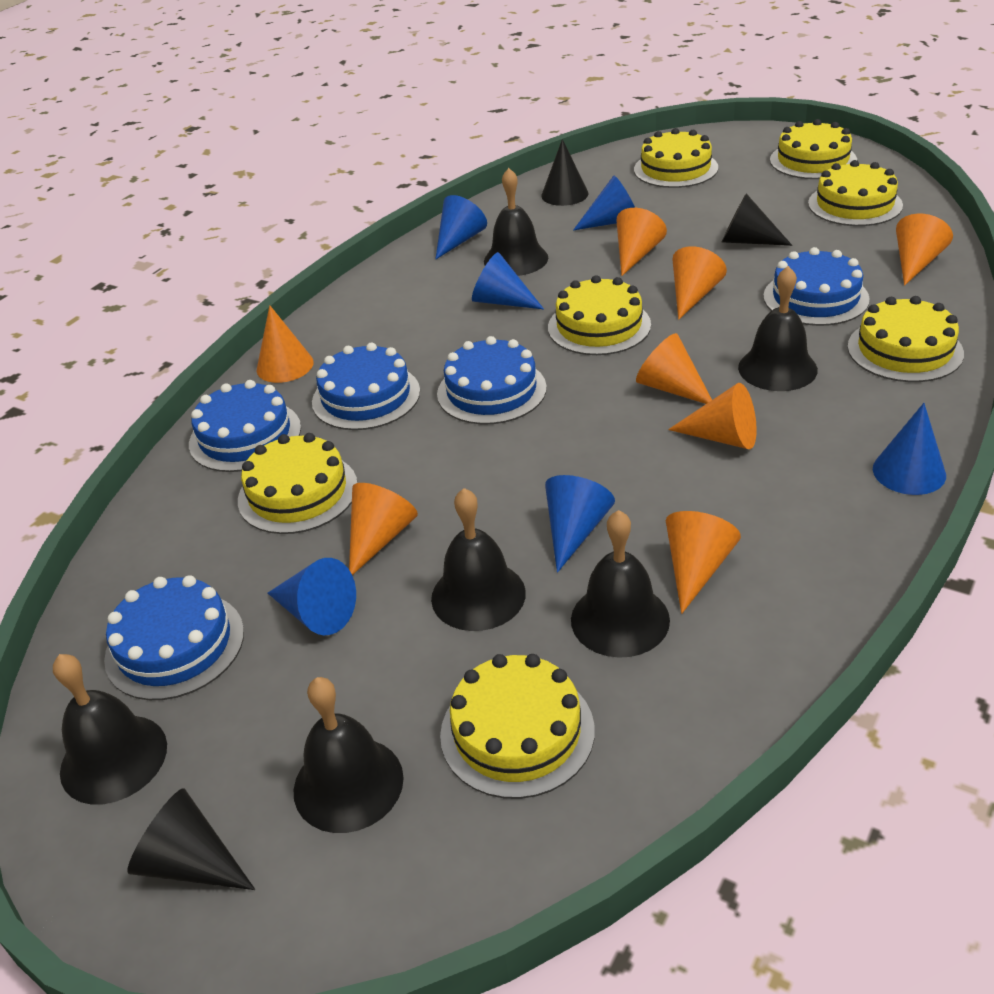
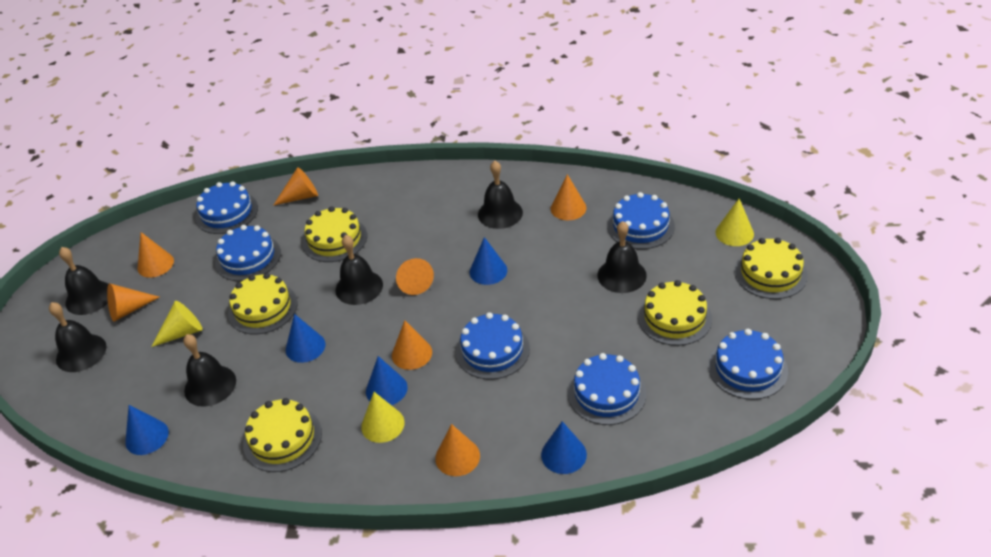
black cone: 3 -> 0
blue cake: 5 -> 6
blue cone: 6 -> 5
orange cone: 8 -> 7
yellow cake: 7 -> 5
yellow cone: 0 -> 3

